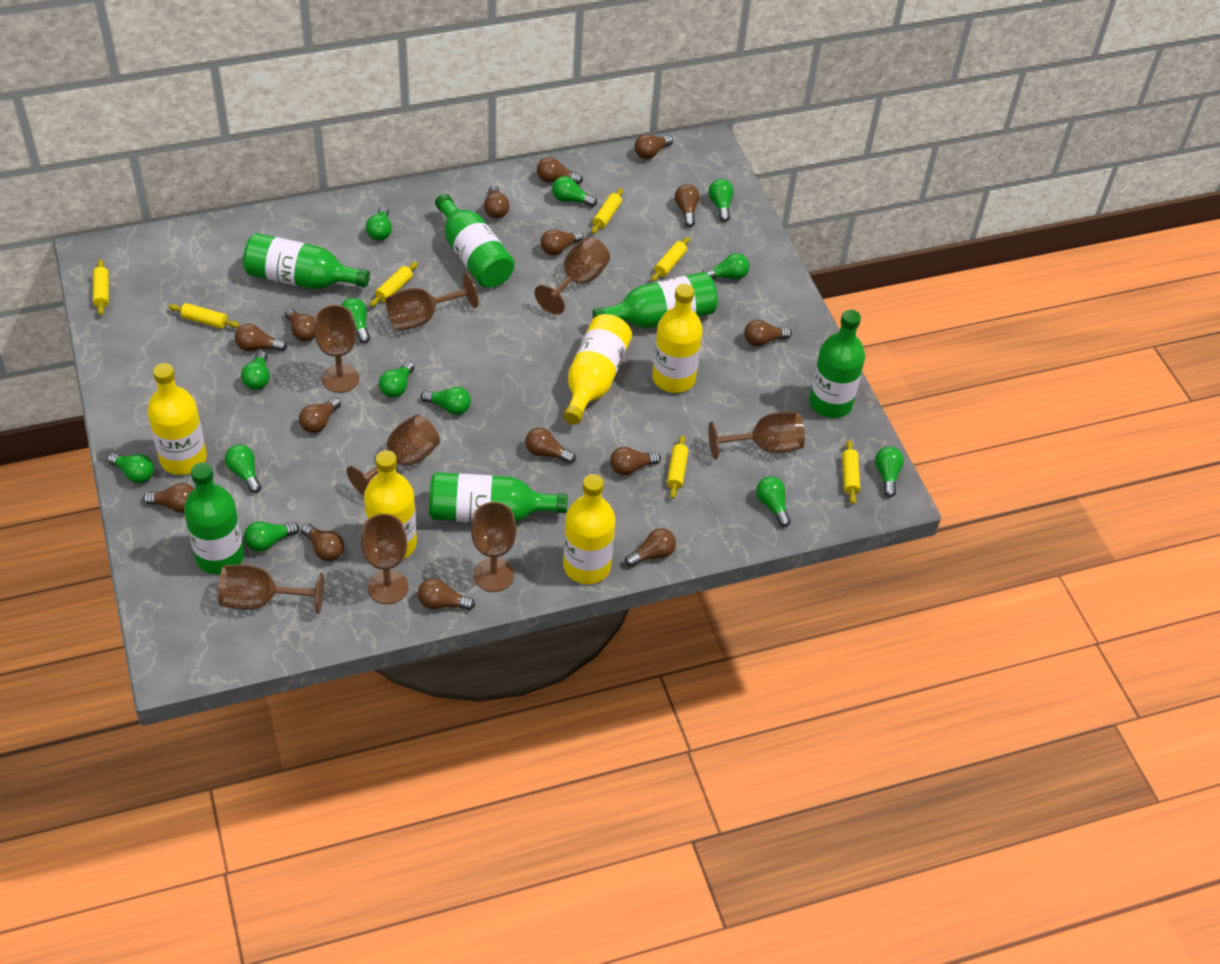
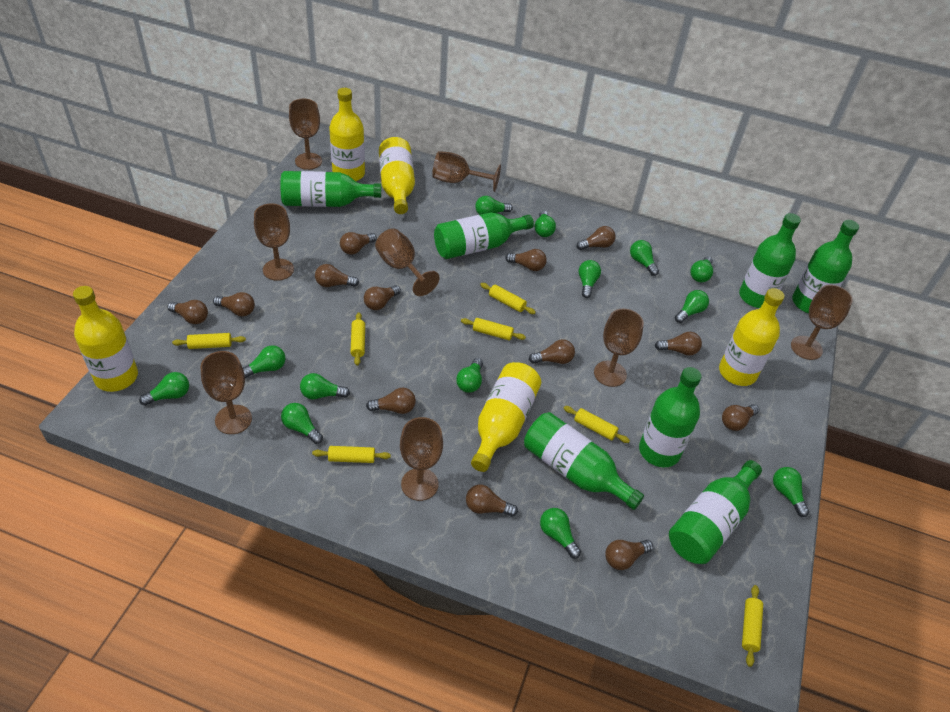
brown light bulb: 15 -> 13
green bottle: 6 -> 7

